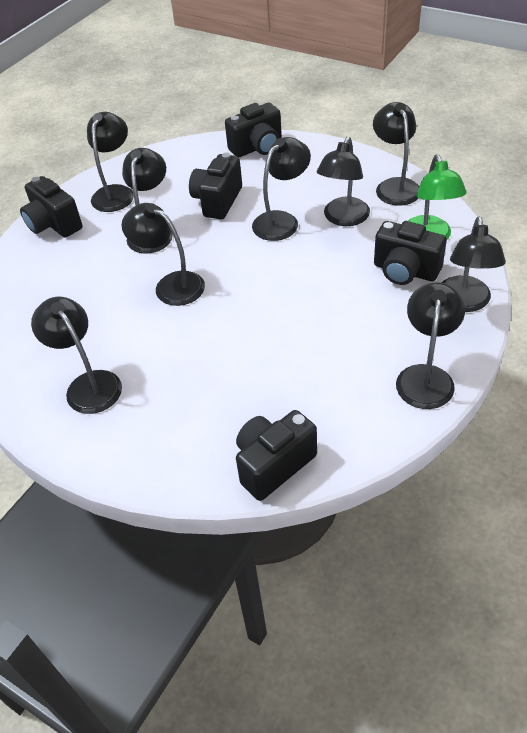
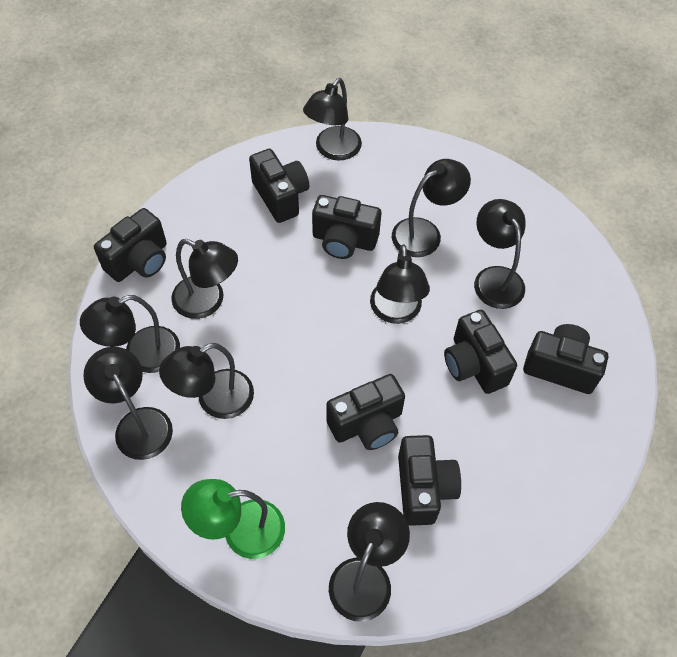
black camera: 5 -> 7

